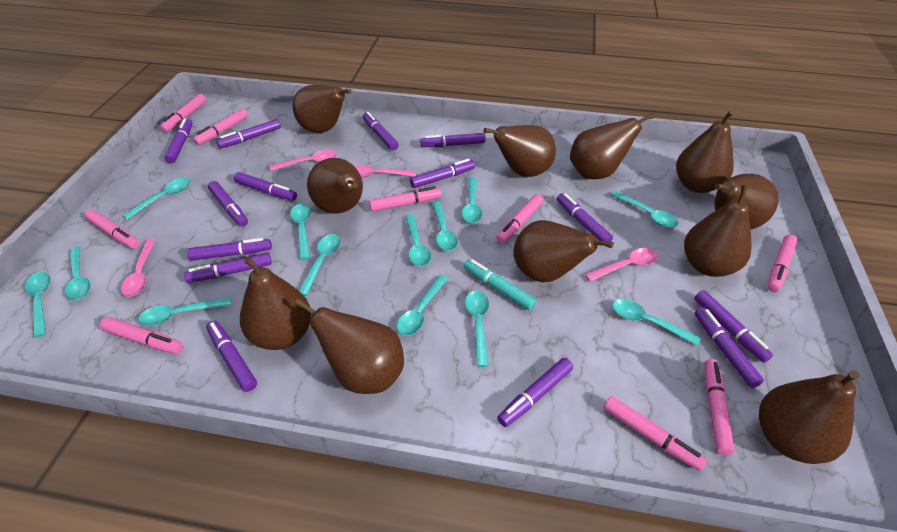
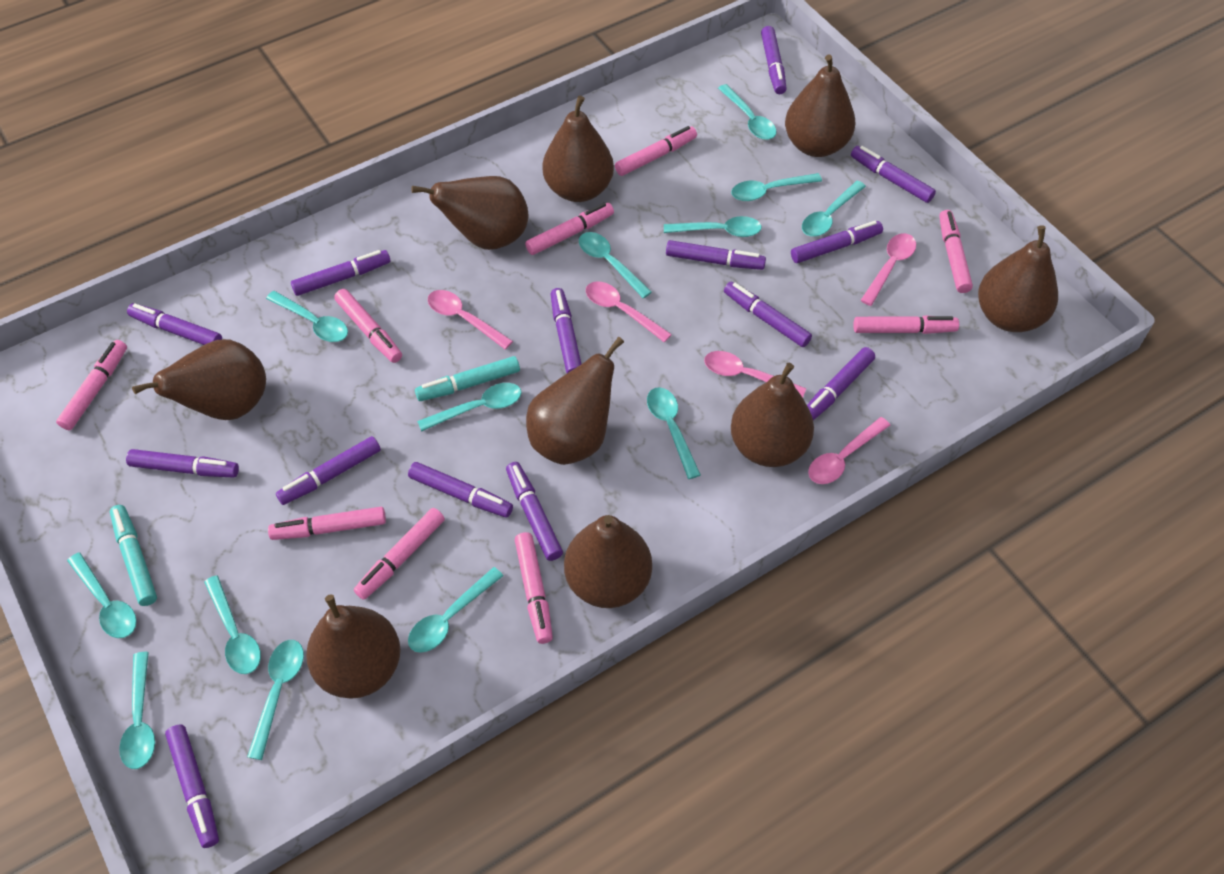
brown pear: 11 -> 9
pink spoon: 4 -> 5
turquoise marker: 1 -> 2

